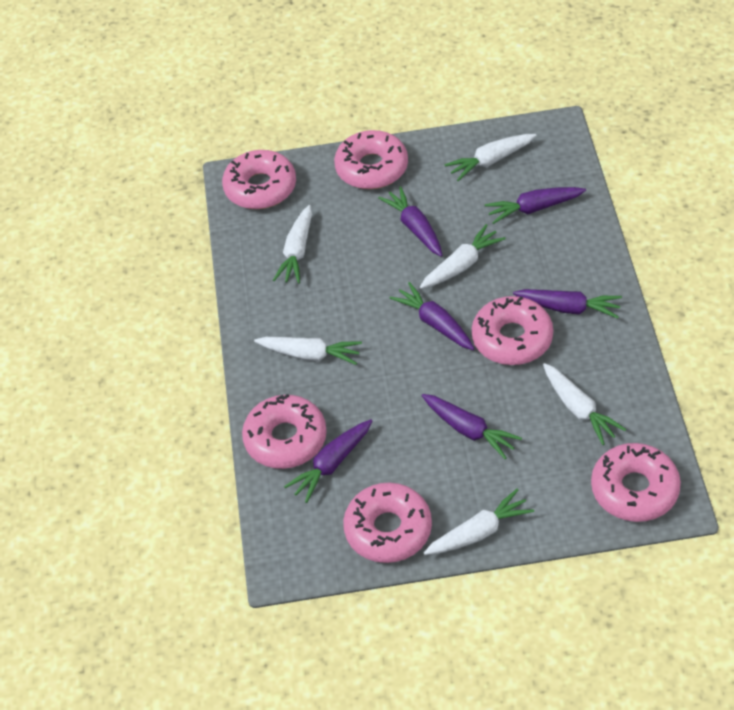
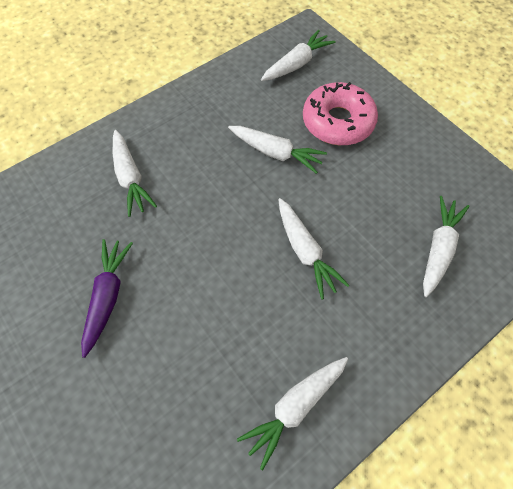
pink donut: 6 -> 1
purple carrot: 6 -> 1

